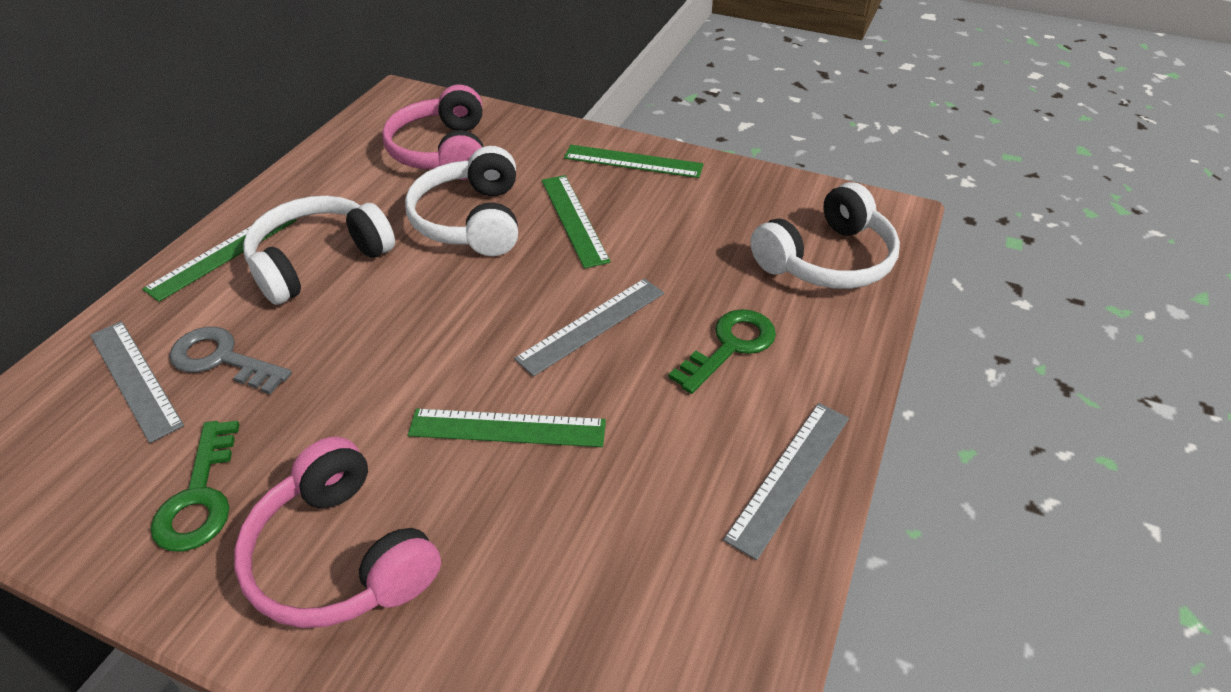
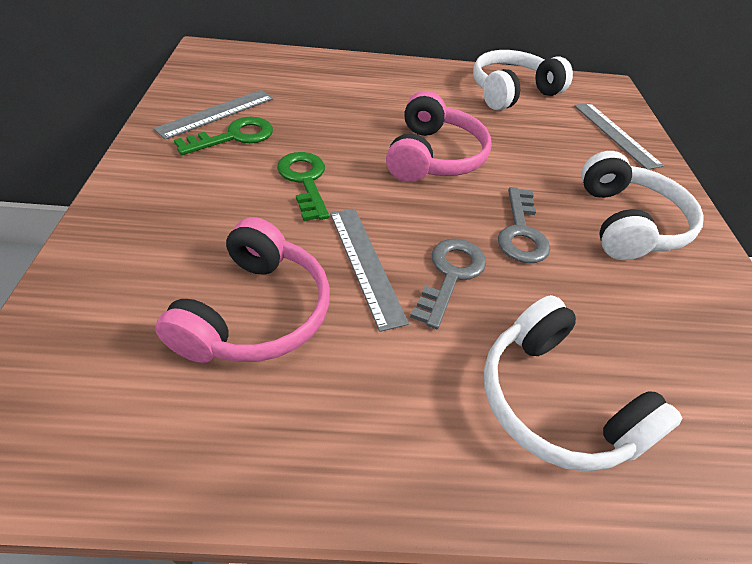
green ruler: 4 -> 0
grey key: 1 -> 2

